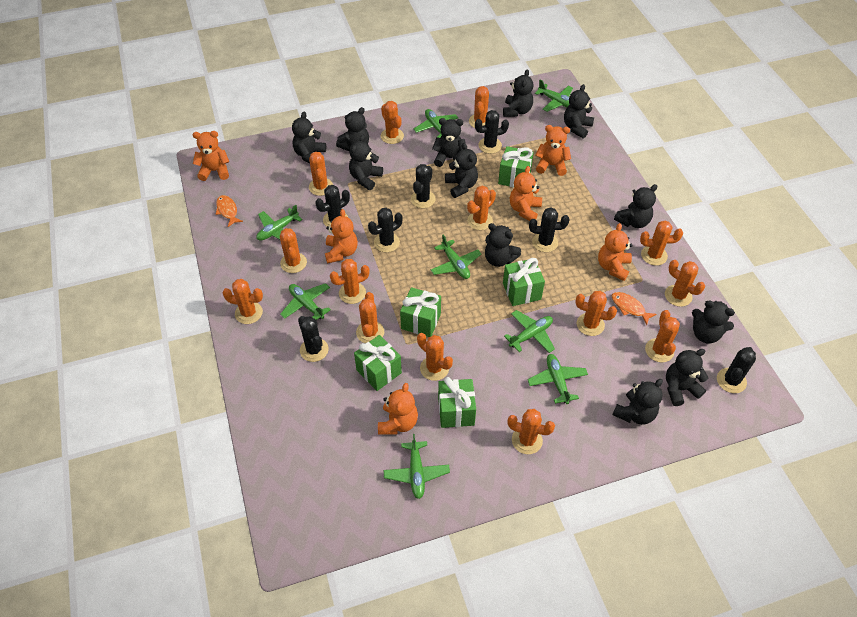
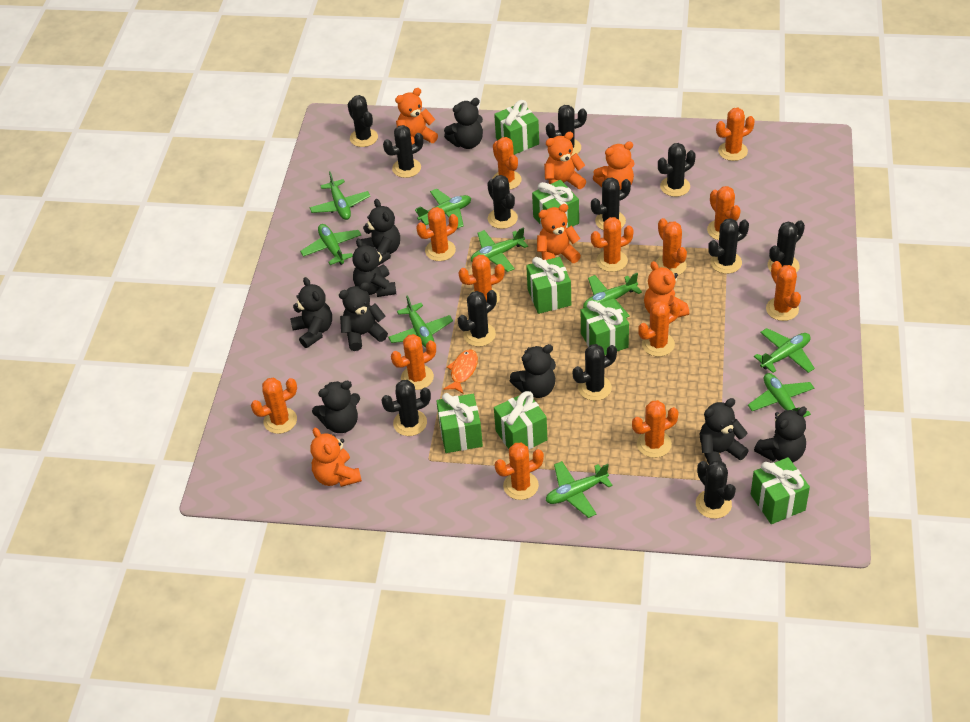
black cactus: 7 -> 12
black teddy bear: 12 -> 9
green gift: 5 -> 7
green plane: 8 -> 9
orange cactus: 14 -> 13
orange fish: 2 -> 1

